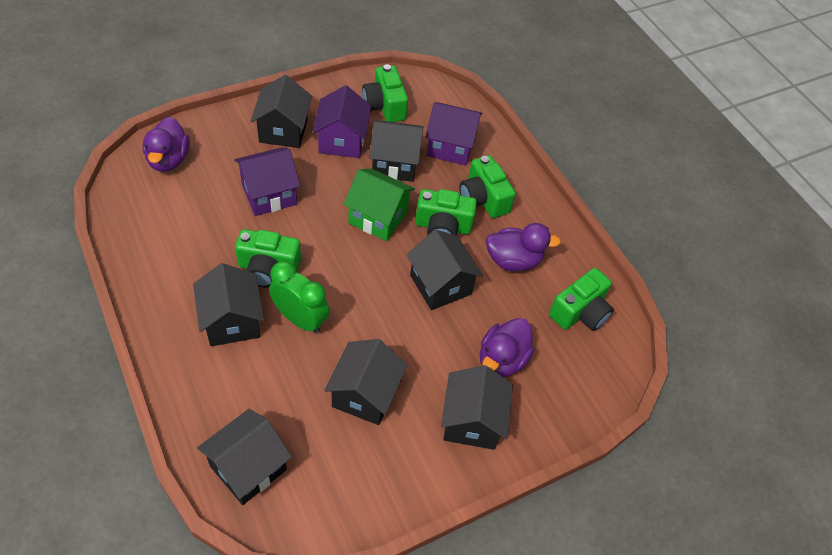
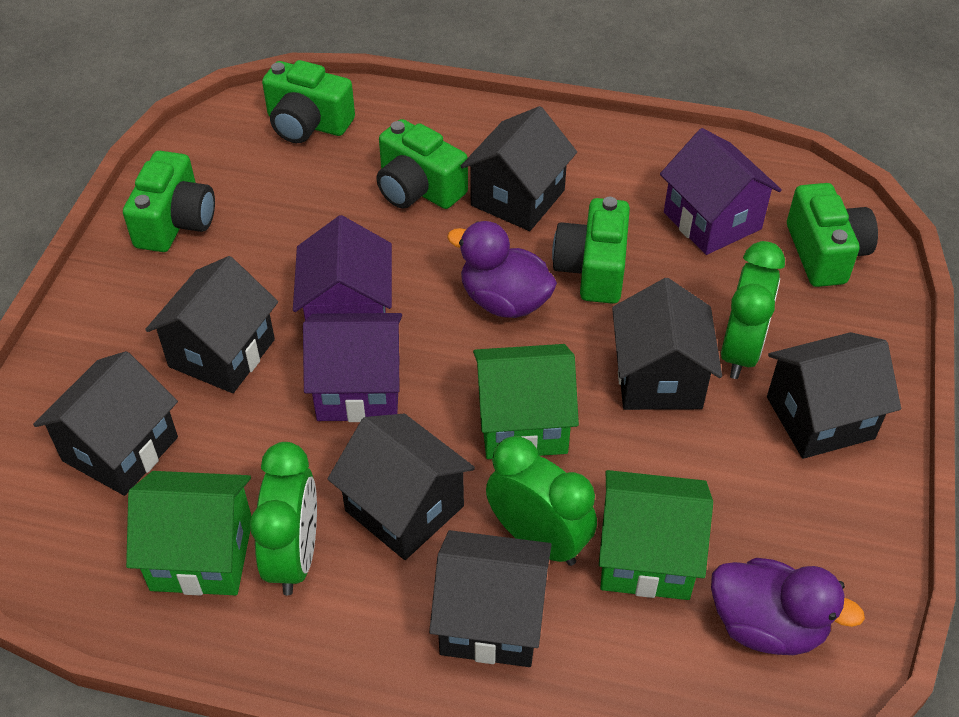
green clock: 1 -> 3
green house: 1 -> 3
purple duck: 3 -> 2

